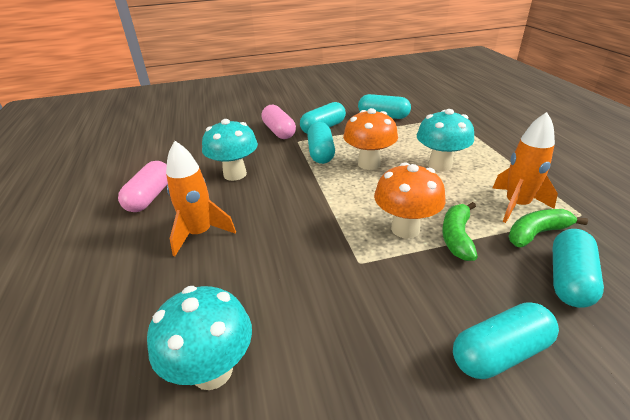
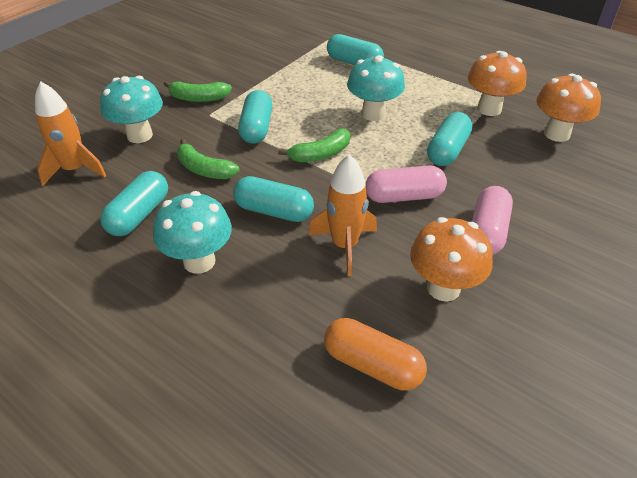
green banana: 2 -> 3
orange capsule: 0 -> 1
orange mushroom: 2 -> 3

